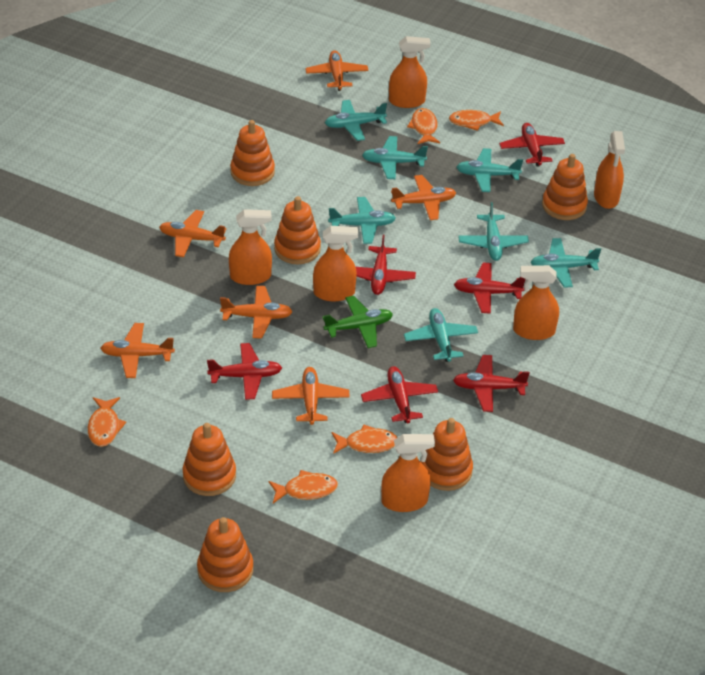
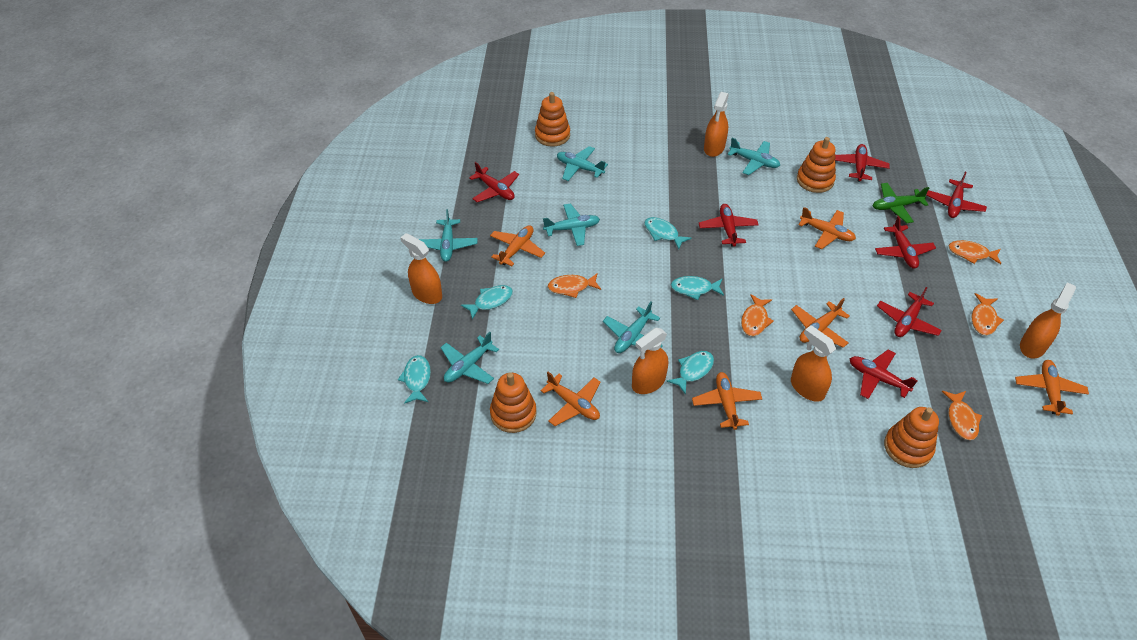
orange spray bottle: 6 -> 5
orange stacking toy: 6 -> 4
red plane: 6 -> 7
turquoise fish: 0 -> 5
turquoise plane: 7 -> 6

